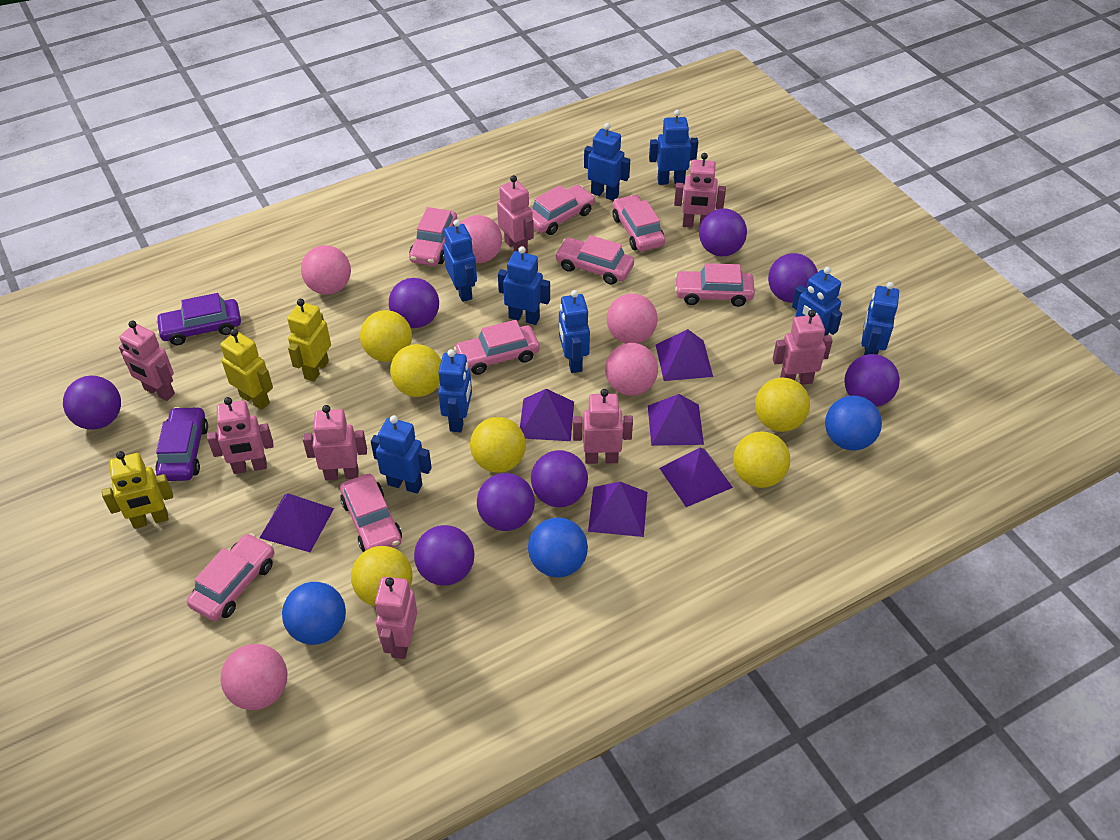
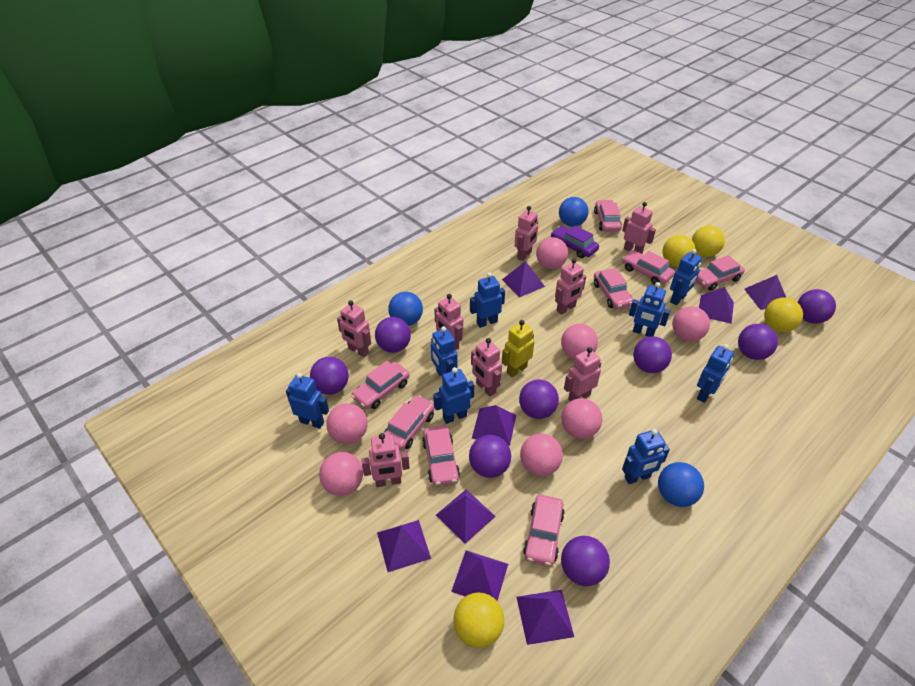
blue robot: 9 -> 8
pink ball: 5 -> 7
purple car: 2 -> 1
purple pyramid: 6 -> 8
yellow ball: 6 -> 4
yellow robot: 3 -> 1

